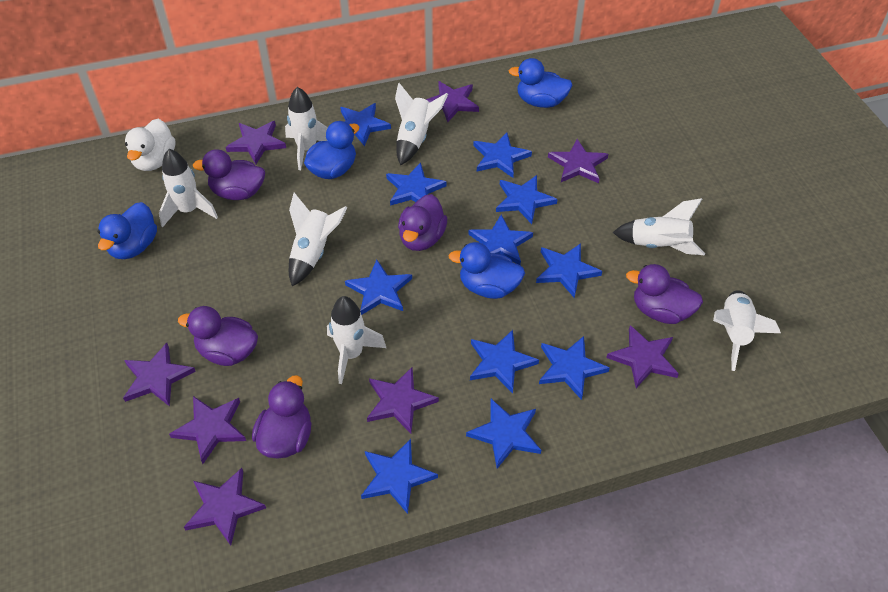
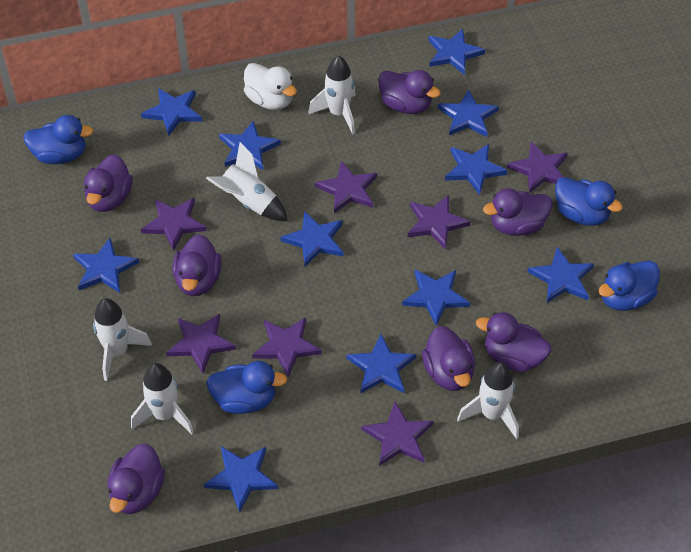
purple duck: 5 -> 7
purple star: 8 -> 7
white rocket: 7 -> 5

